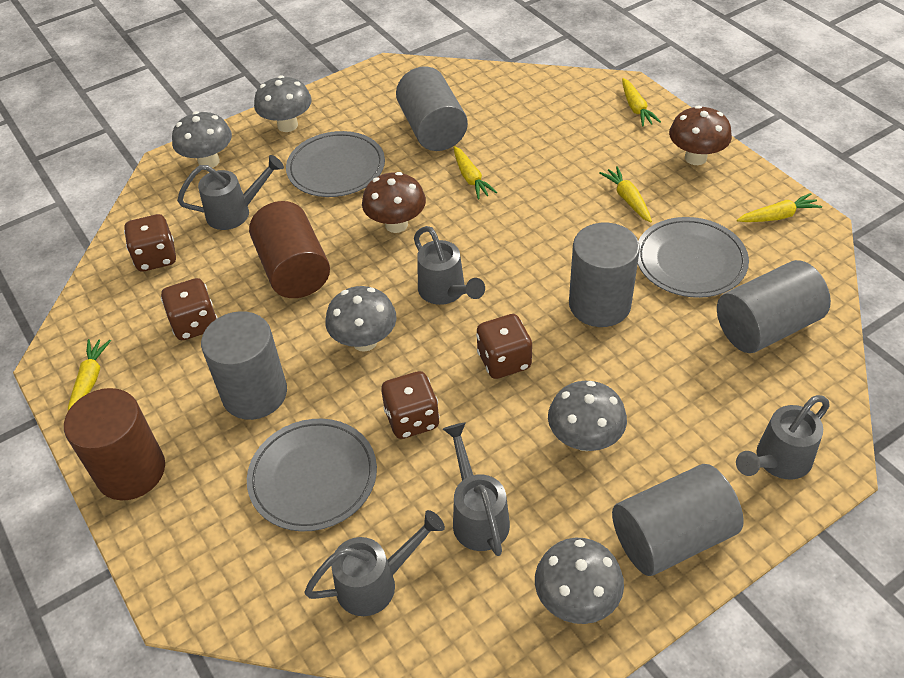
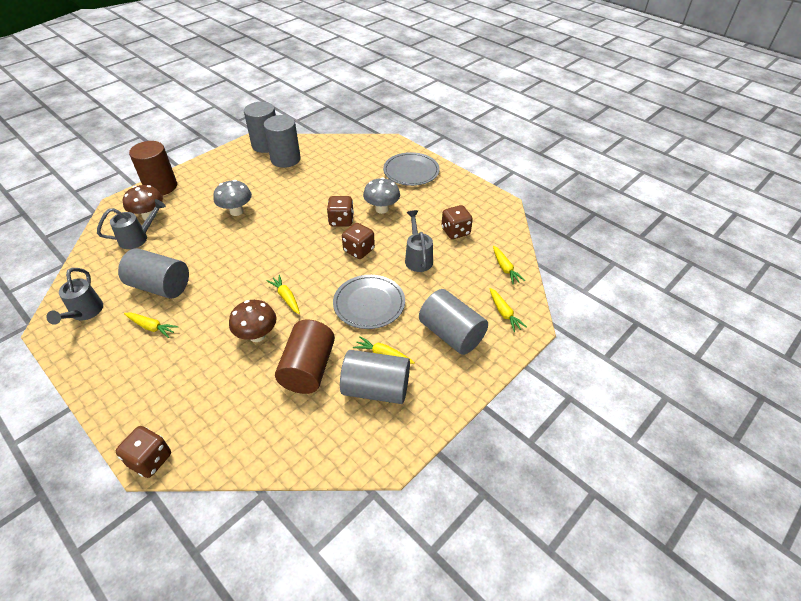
grey mushroom: 5 -> 2
grey plate: 3 -> 2
grey watering can: 5 -> 3

